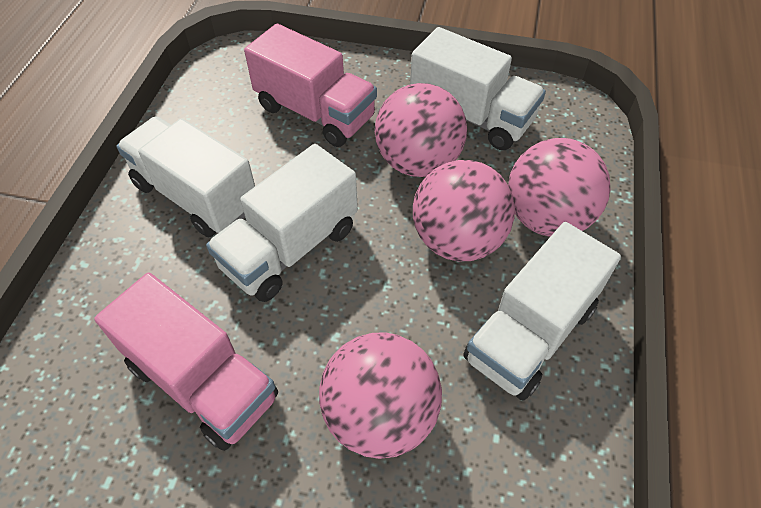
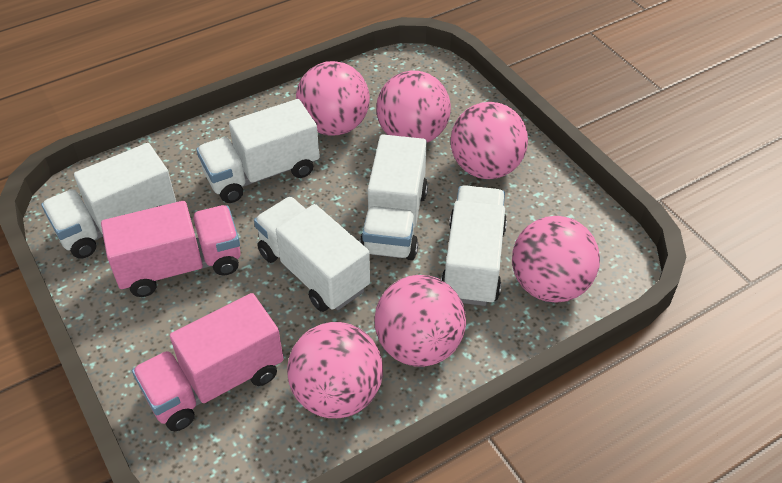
pink ball: 4 -> 6
white truck: 4 -> 5

